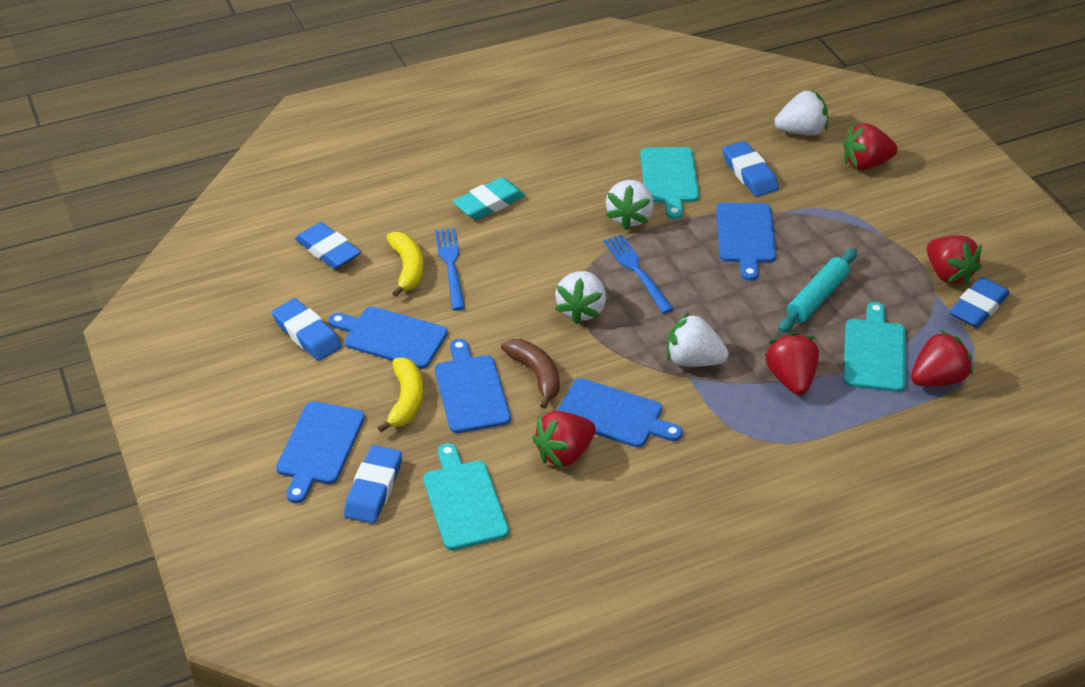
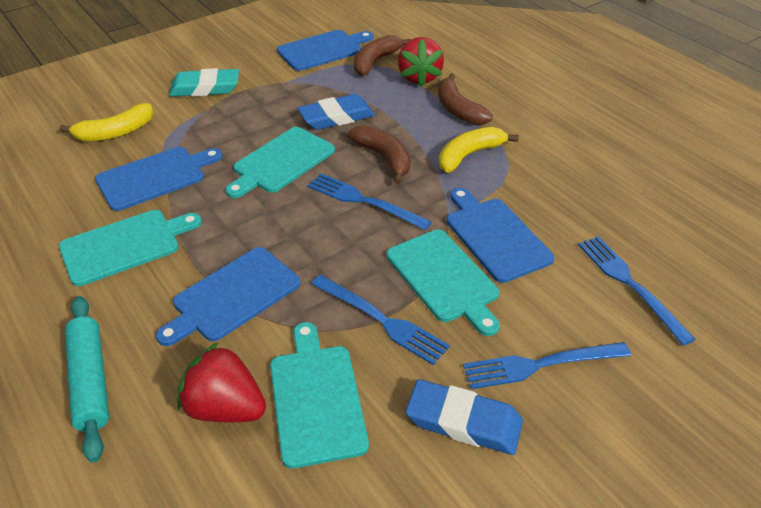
blue cutting board: 5 -> 4
blue eraser: 5 -> 2
blue fork: 2 -> 4
brown banana: 1 -> 3
red strawberry: 5 -> 2
turquoise cutting board: 3 -> 4
white strawberry: 4 -> 0

